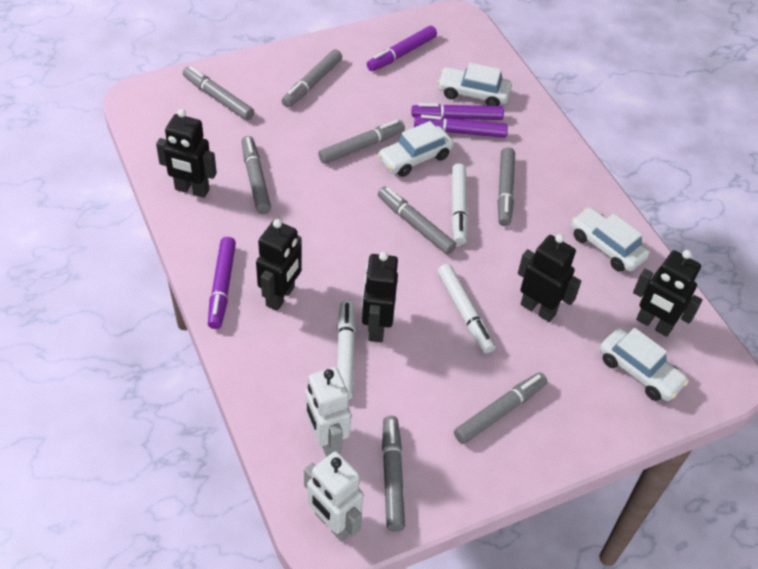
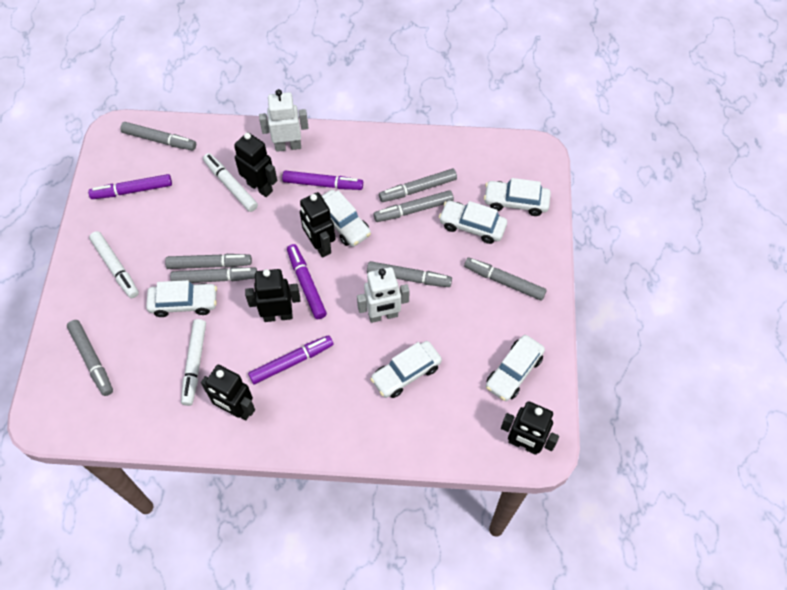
white car: 4 -> 6

